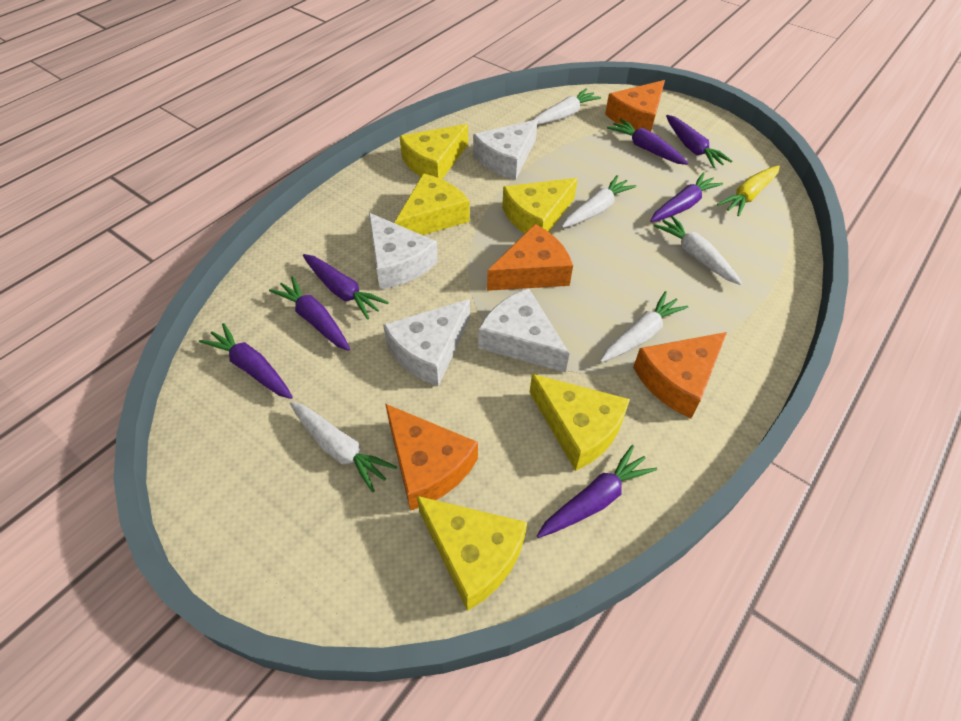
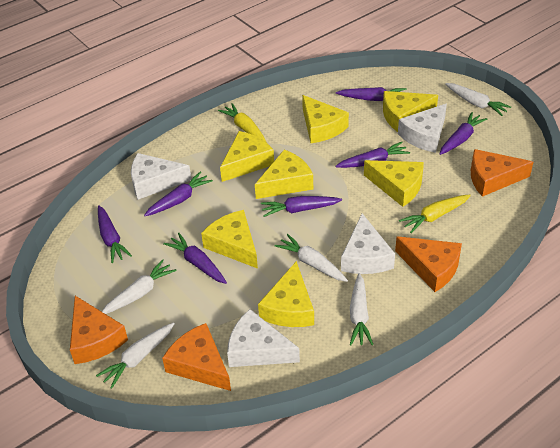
yellow carrot: 1 -> 2
yellow cheese: 5 -> 7

